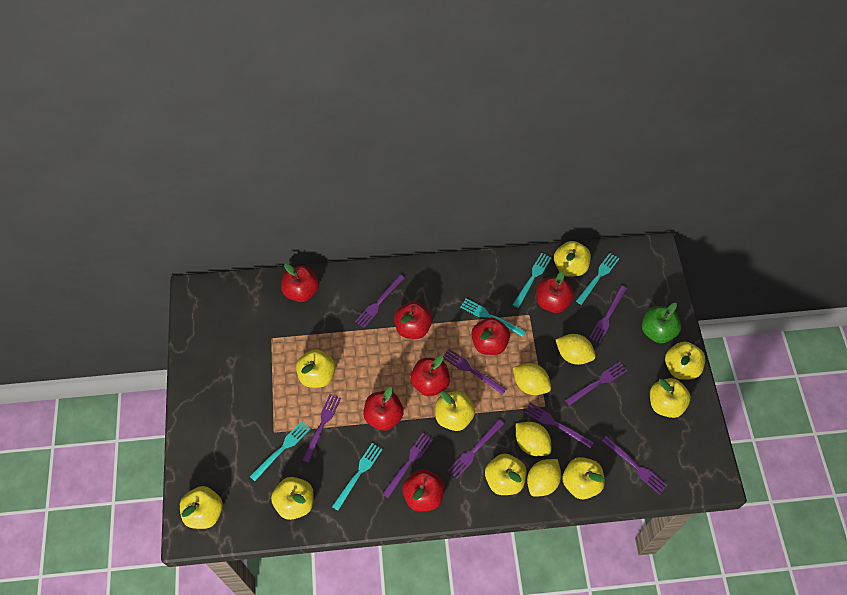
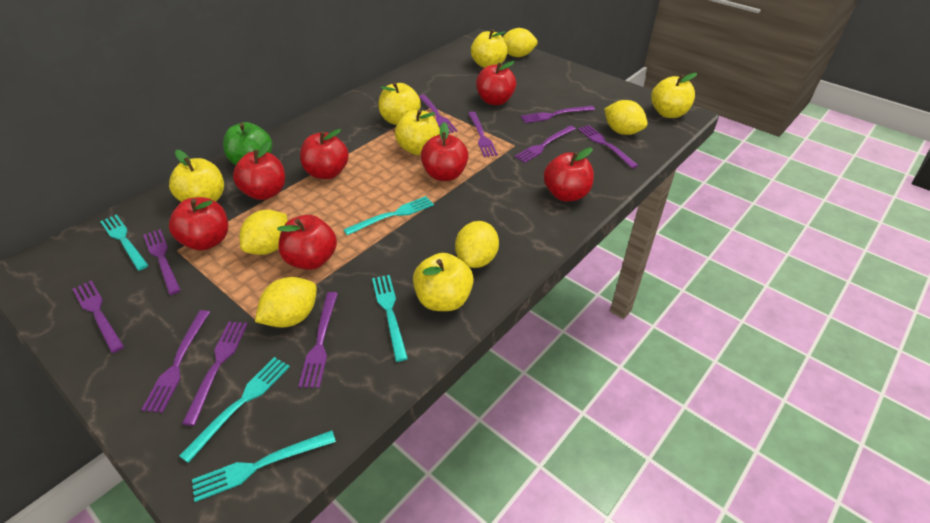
purple fork: 9 -> 10
yellow apple: 9 -> 6
yellow lemon: 4 -> 5

